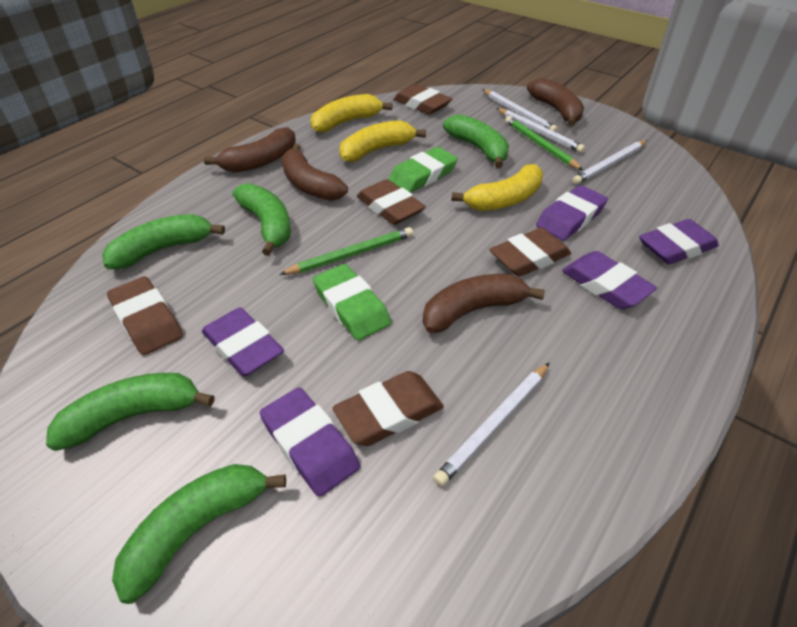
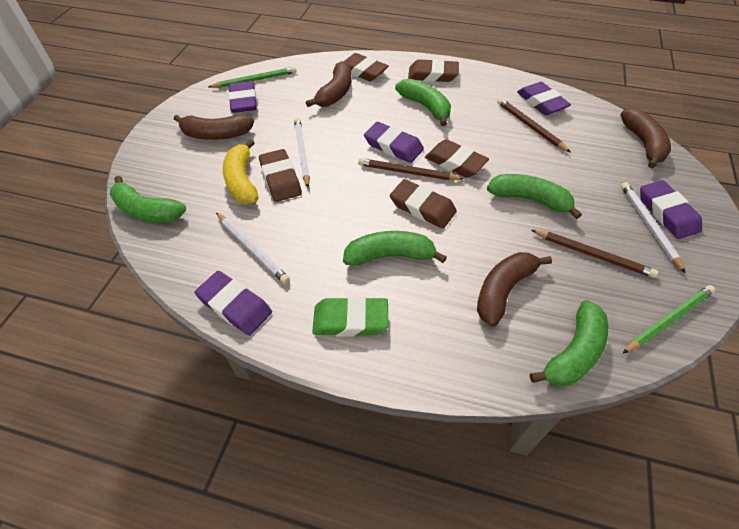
brown pencil: 0 -> 3
green eraser: 2 -> 1
white pencil: 4 -> 3
yellow banana: 3 -> 1

